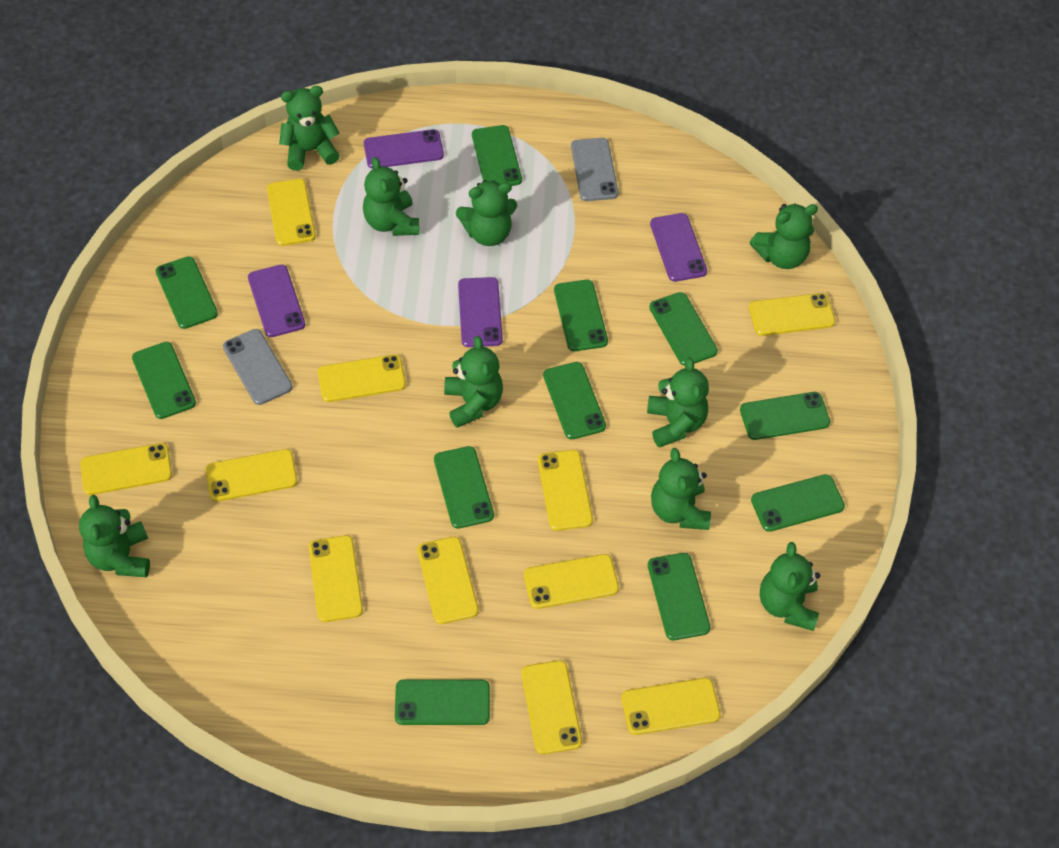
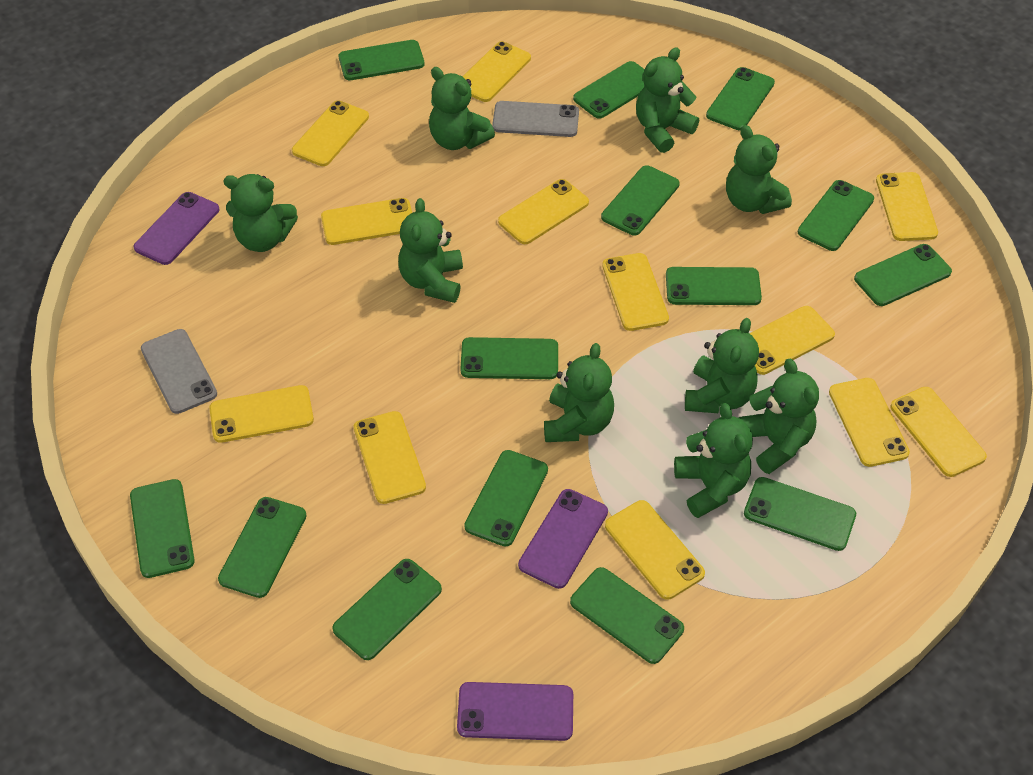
green phone: 11 -> 14
purple phone: 4 -> 3
yellow phone: 11 -> 12

